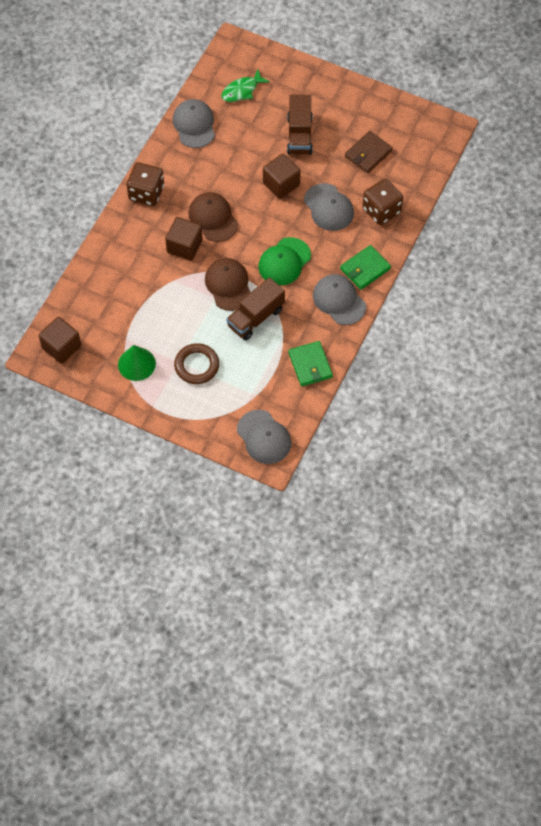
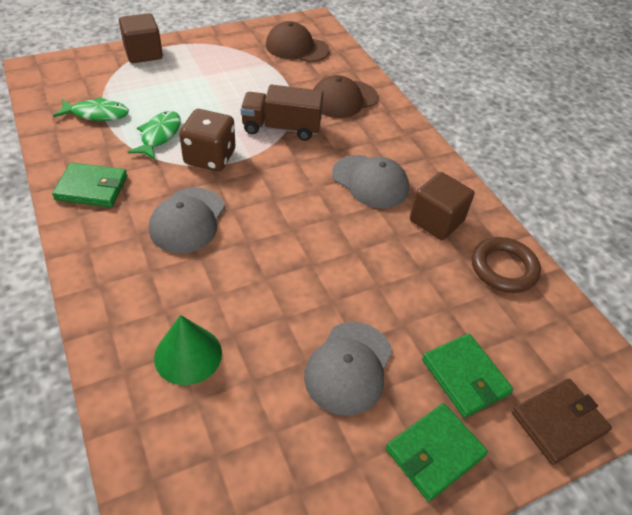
brown cube: 3 -> 2
brown dice: 2 -> 1
brown truck: 2 -> 1
green cap: 1 -> 0
green fish: 1 -> 2
green wallet: 2 -> 3
grey cap: 4 -> 3

